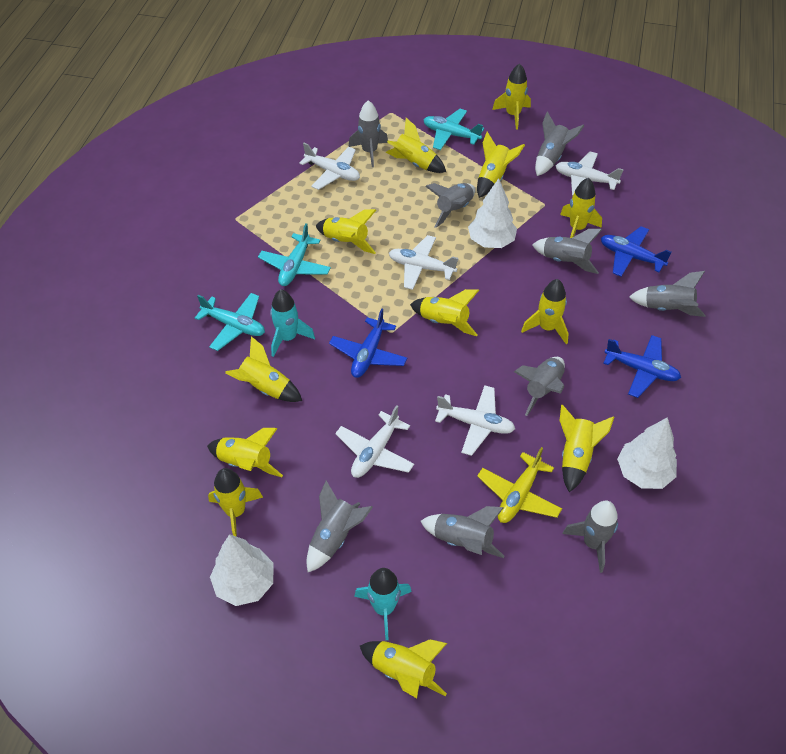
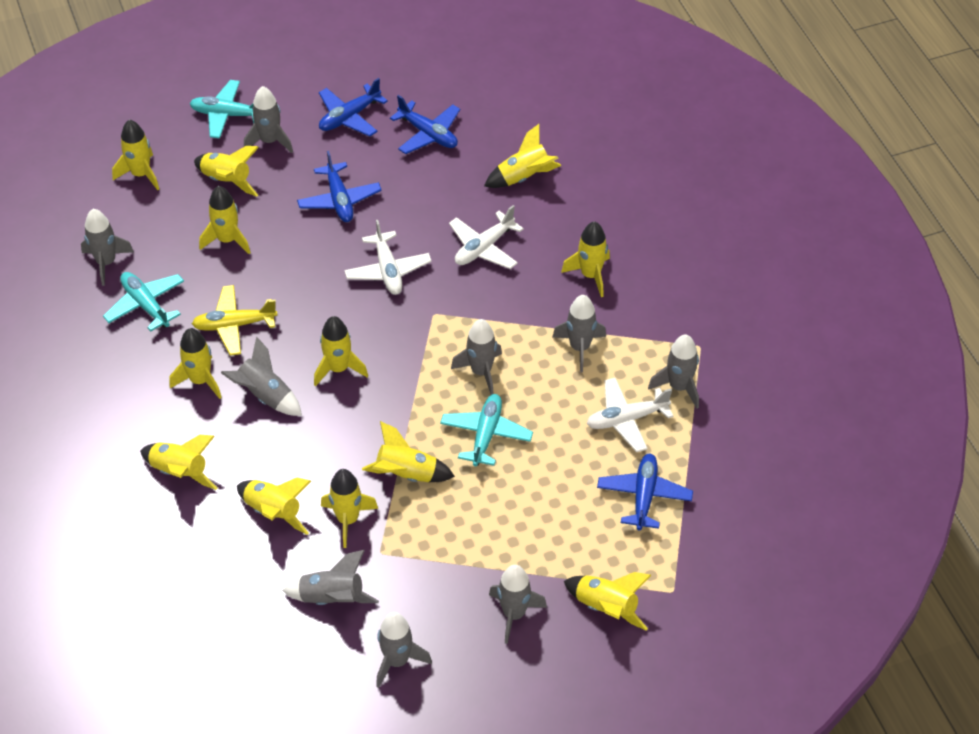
blue plane: 3 -> 4
turquoise rocket: 2 -> 0
white plane: 5 -> 3
white tree: 3 -> 0

